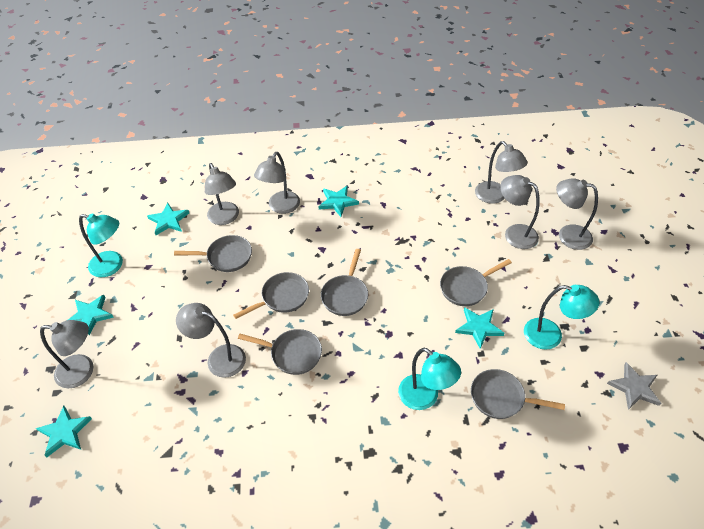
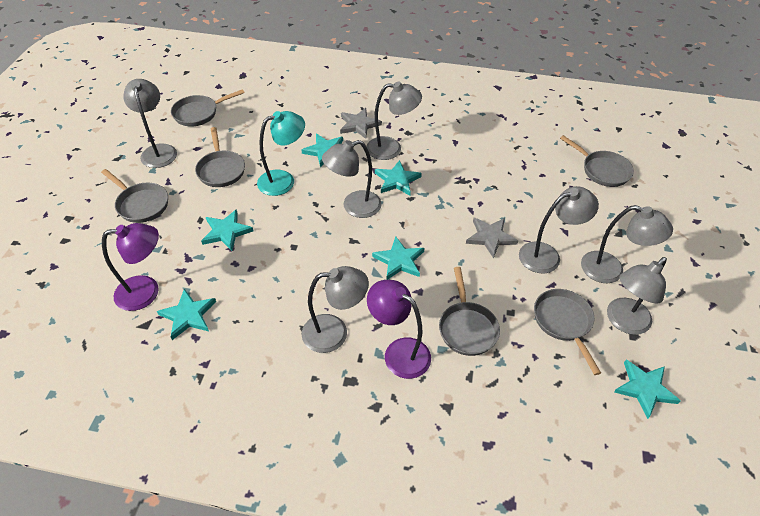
grey star: 1 -> 2
purple lamp: 0 -> 2
turquoise lamp: 3 -> 1
turquoise star: 5 -> 6

